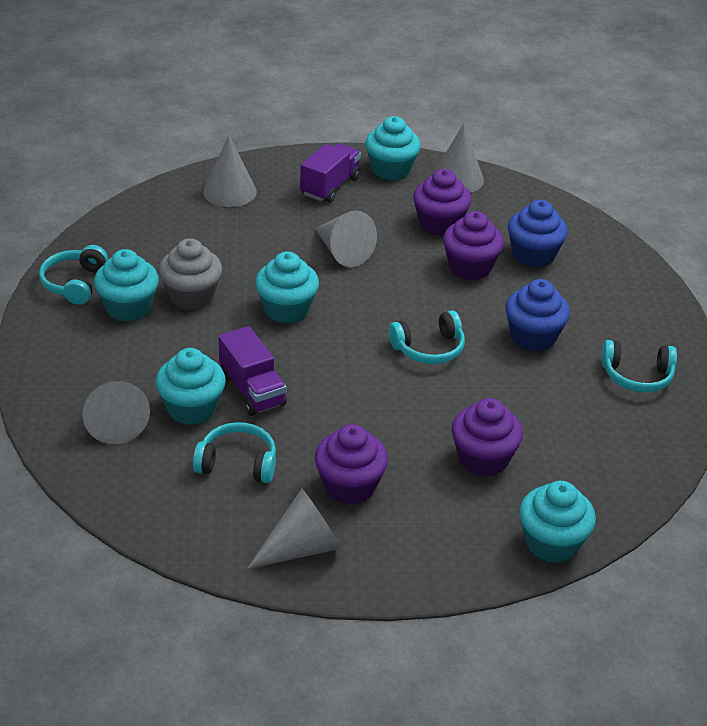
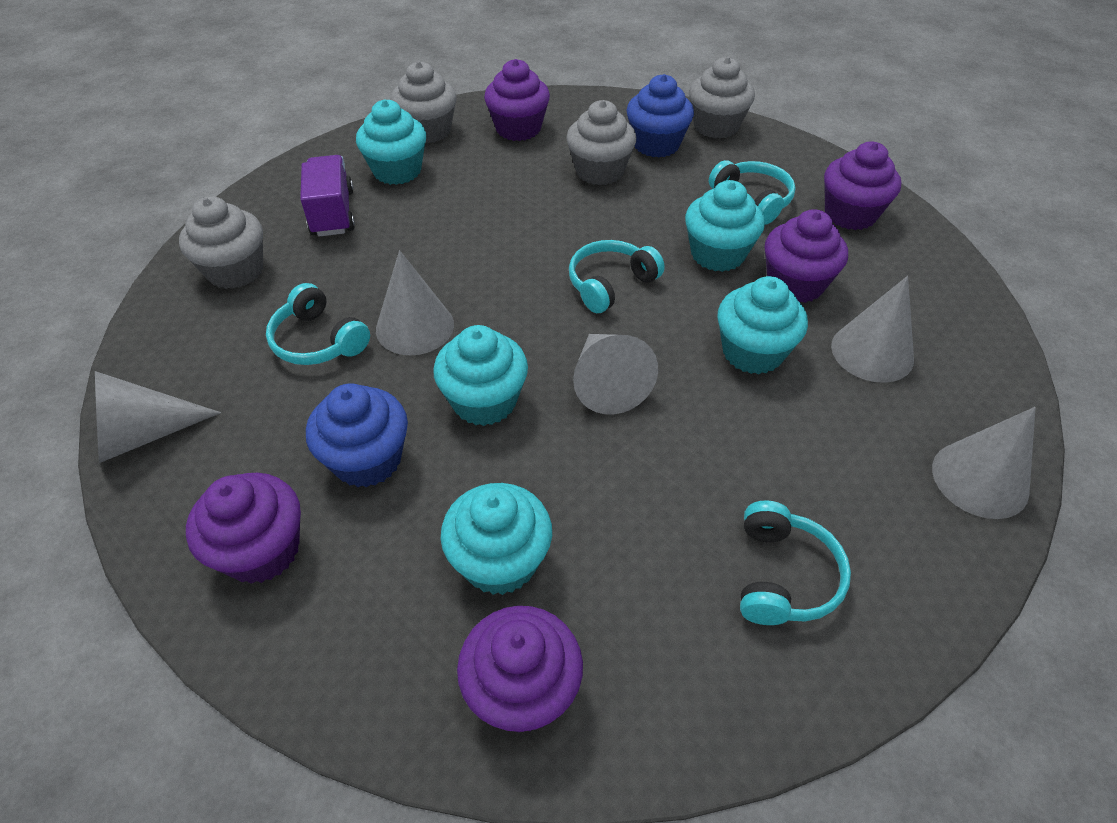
grey cupcake: 1 -> 4
purple cupcake: 4 -> 5
purple truck: 2 -> 1

